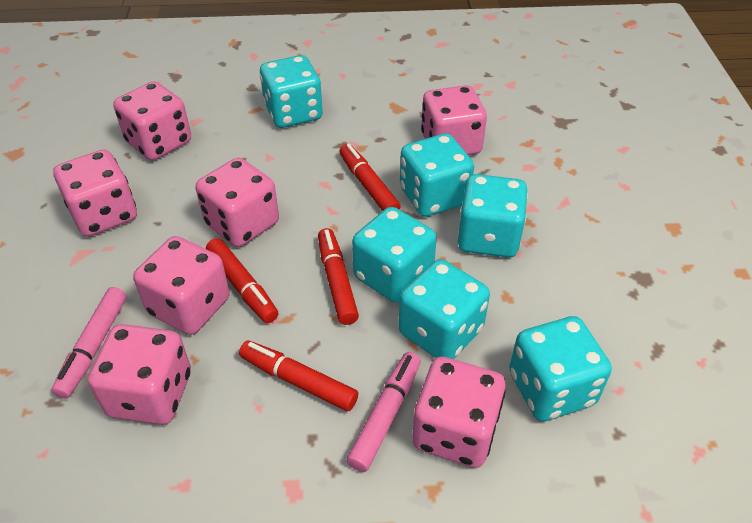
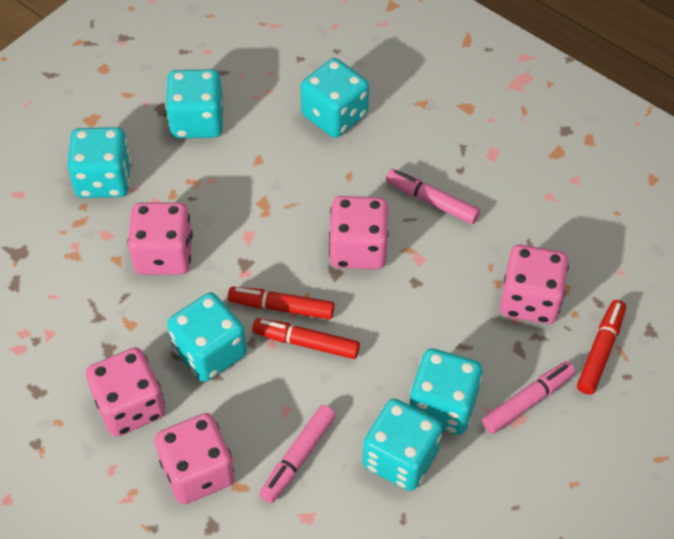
pink dice: 7 -> 5
pink marker: 2 -> 3
red marker: 4 -> 3

